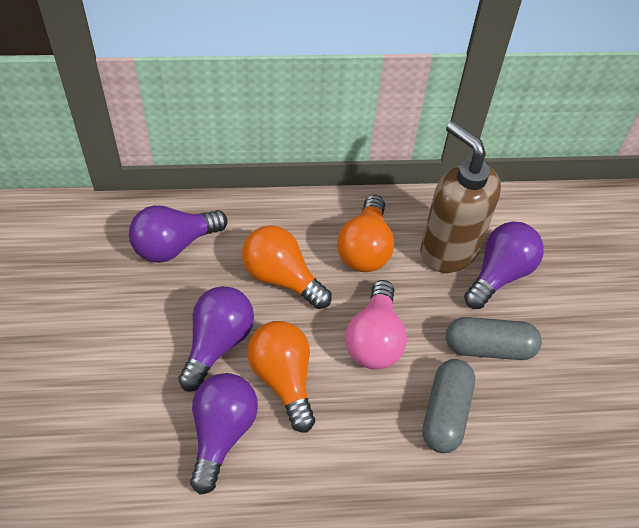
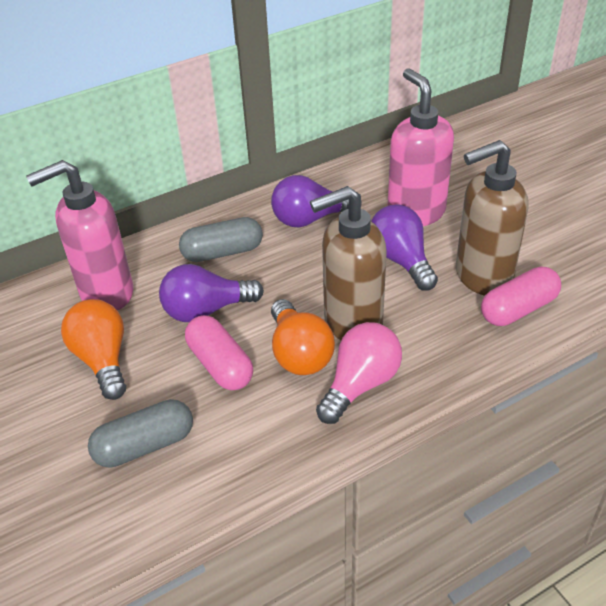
brown soap dispenser: 1 -> 2
orange light bulb: 3 -> 2
pink capsule: 0 -> 2
pink soap dispenser: 0 -> 2
purple light bulb: 4 -> 3

